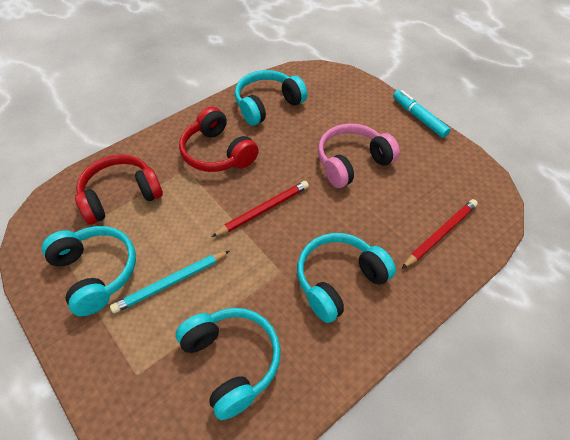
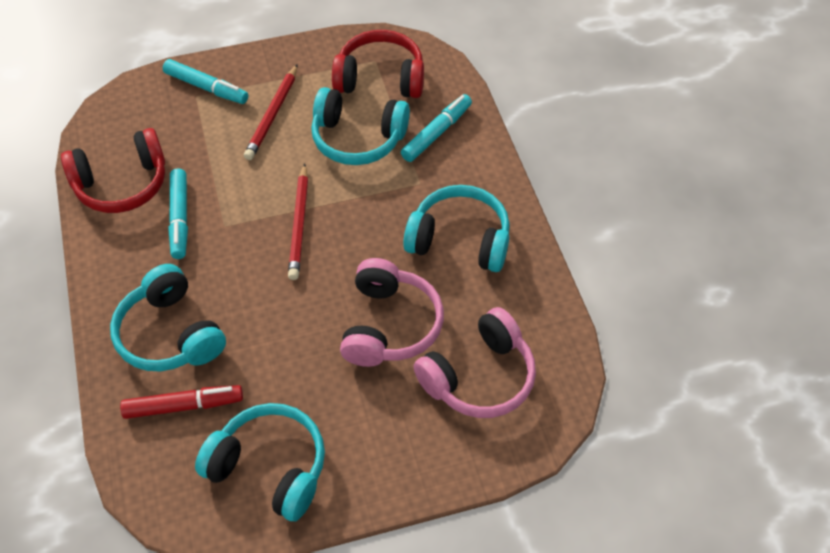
pink headphones: 1 -> 2
red marker: 0 -> 1
turquoise marker: 1 -> 3
turquoise pencil: 1 -> 0

